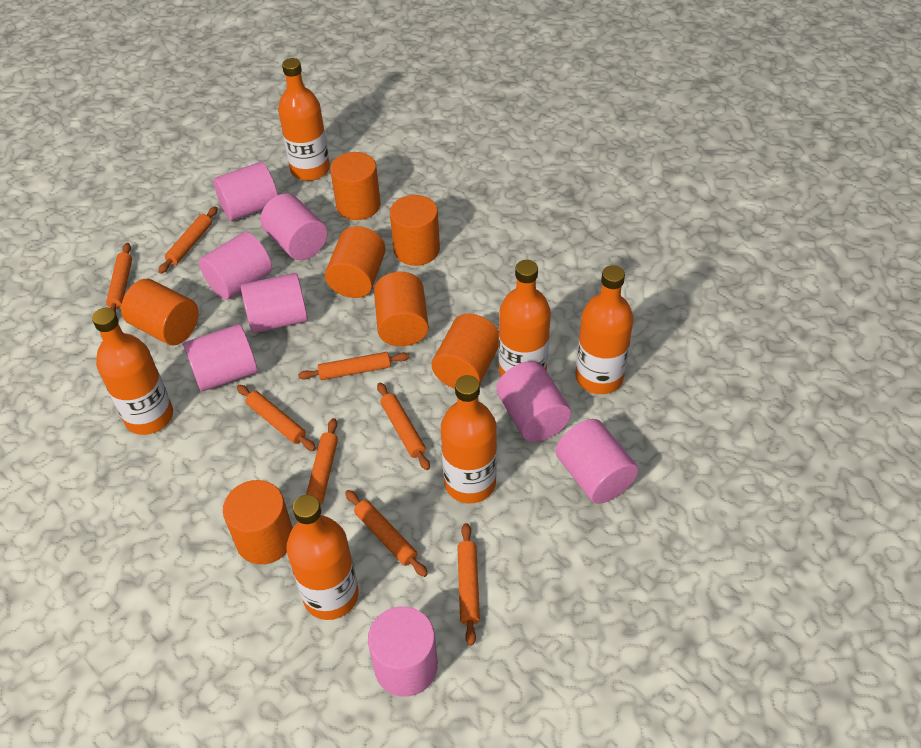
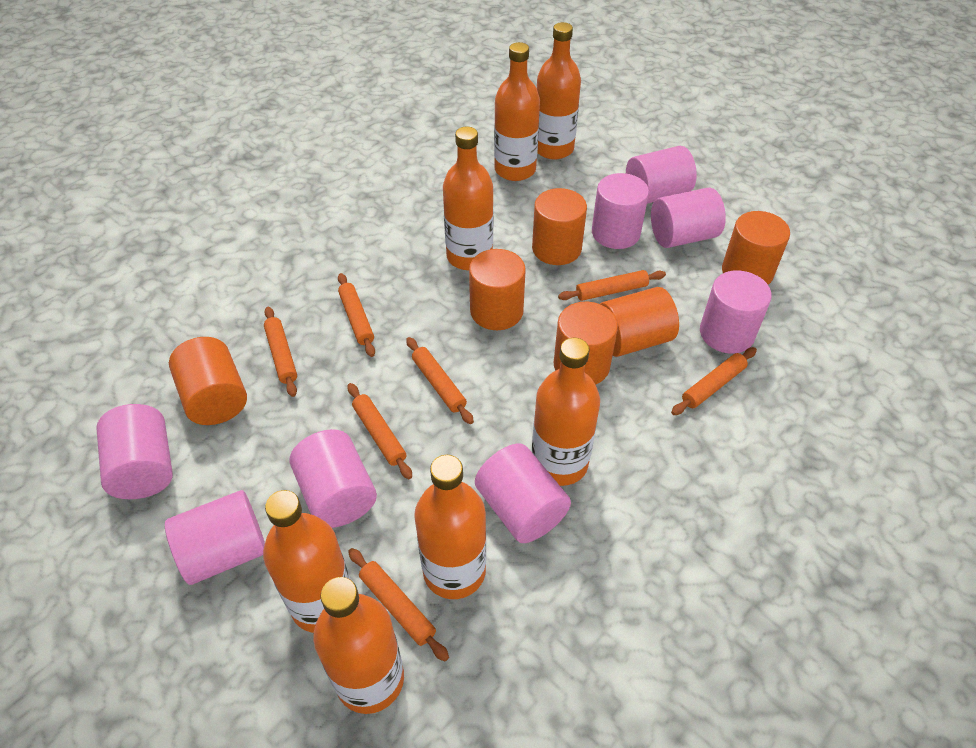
orange bottle: 6 -> 7
orange cylinder: 7 -> 6
orange rolling pin: 8 -> 7

